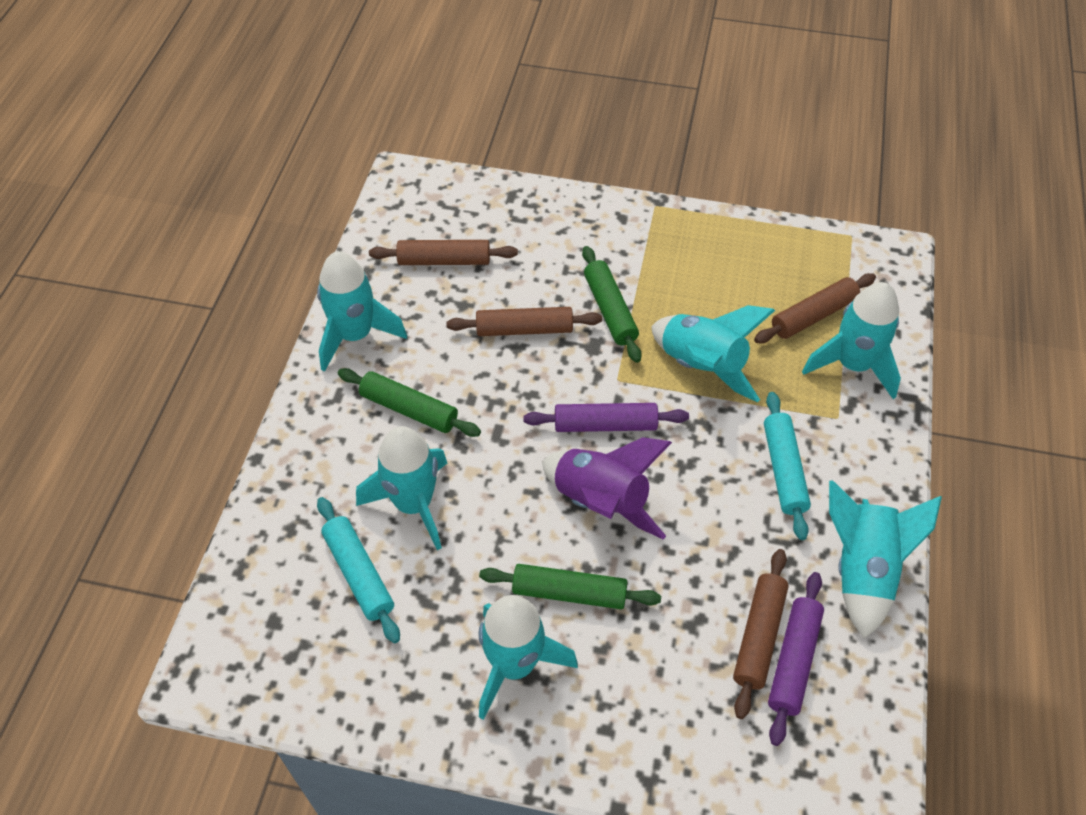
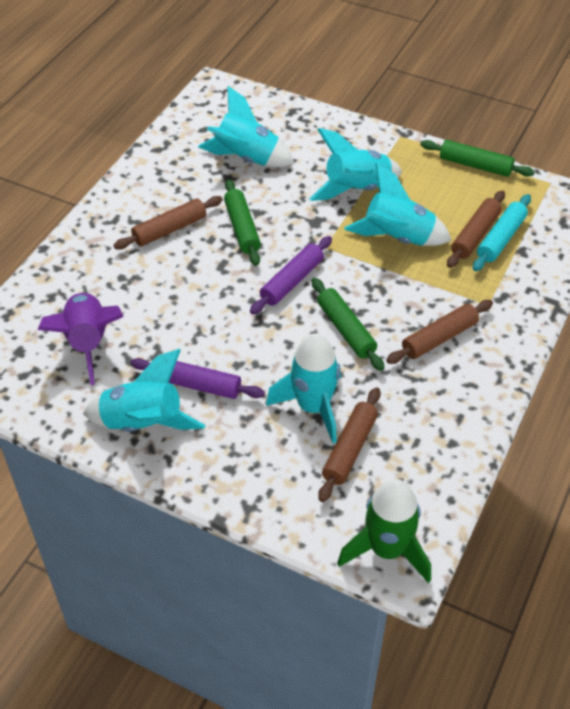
green rocket: 0 -> 1
turquoise rocket: 6 -> 5
turquoise rolling pin: 2 -> 1

